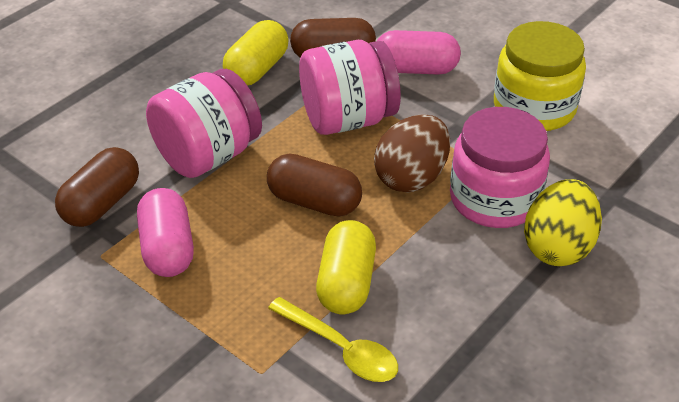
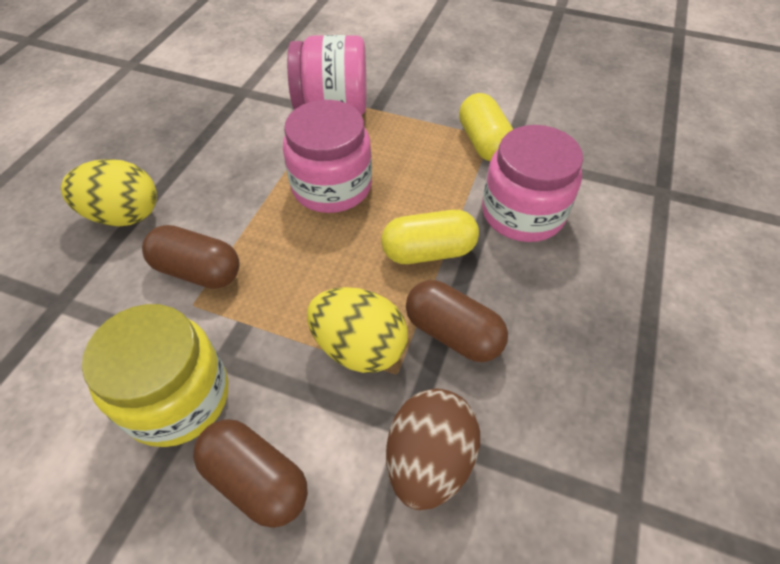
pink capsule: 2 -> 0
yellow egg: 1 -> 2
yellow spoon: 1 -> 0

